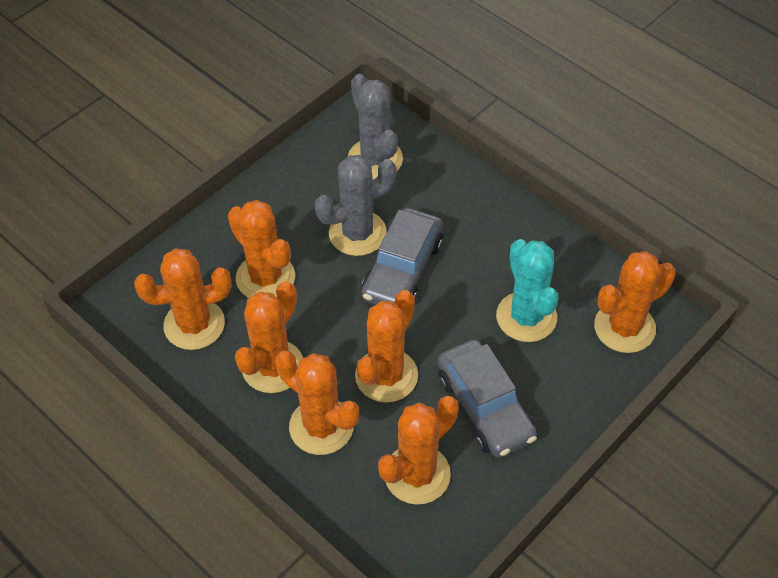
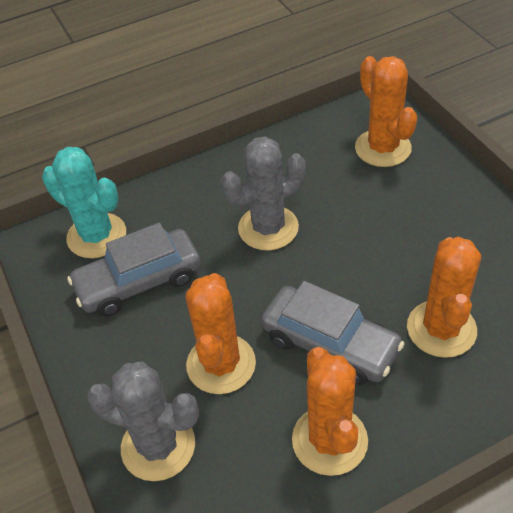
orange cactus: 7 -> 4

